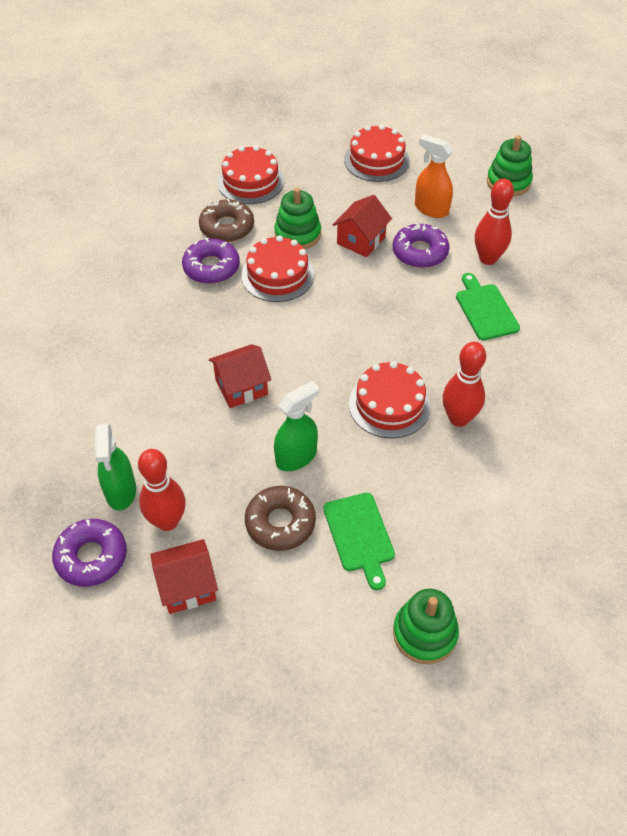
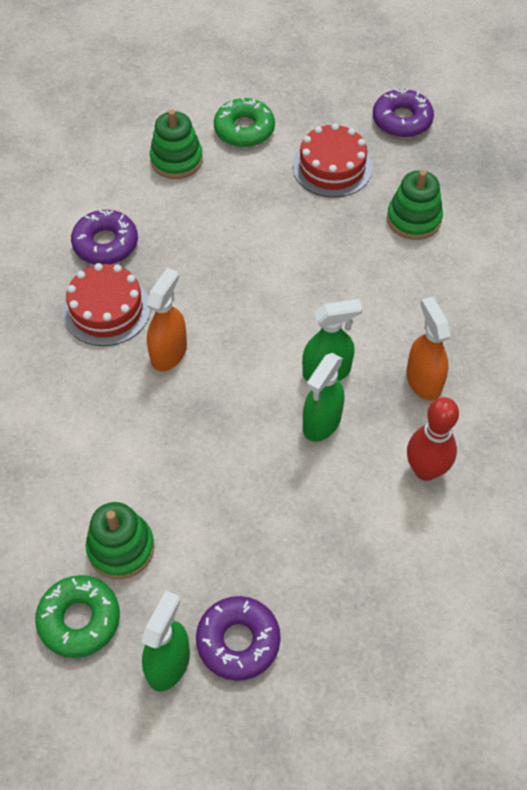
brown donut: 2 -> 0
green cutting board: 2 -> 0
green donut: 0 -> 2
green spray bottle: 2 -> 3
orange spray bottle: 1 -> 2
red bowling pin: 3 -> 1
red cake: 4 -> 2
red house: 3 -> 0

